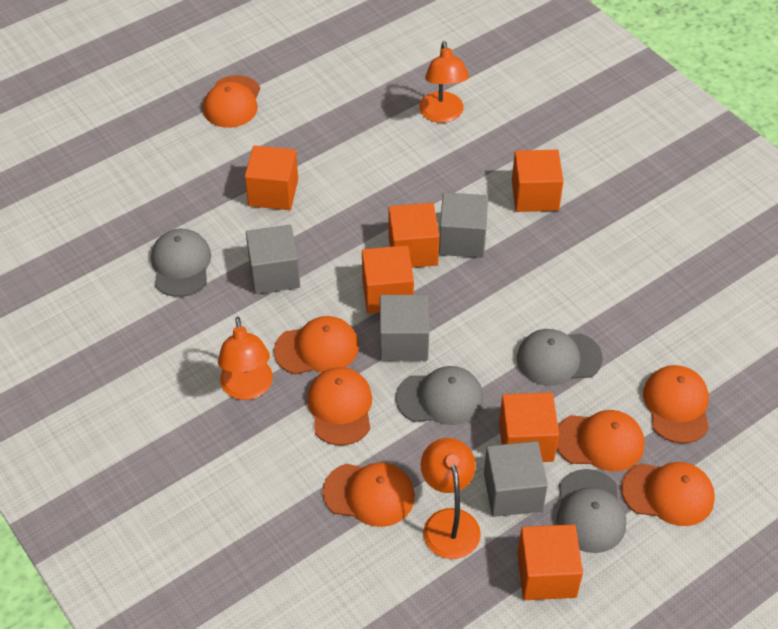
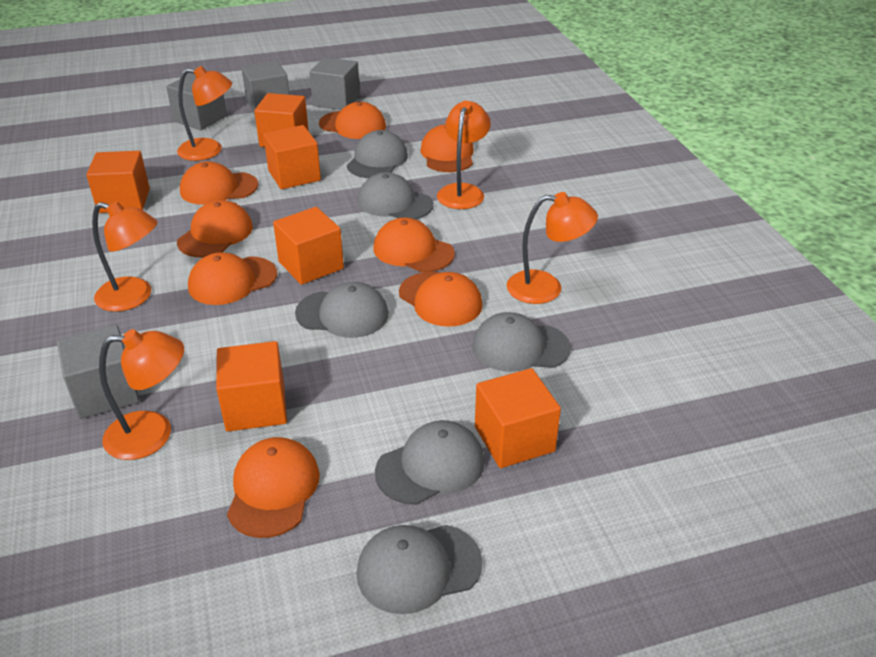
grey cap: 4 -> 6
orange cap: 7 -> 8
orange lamp: 3 -> 5

